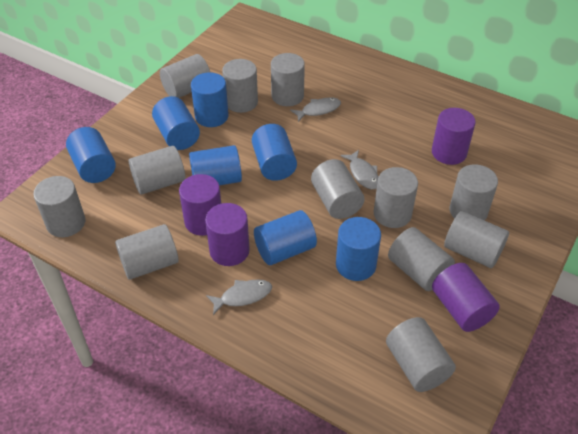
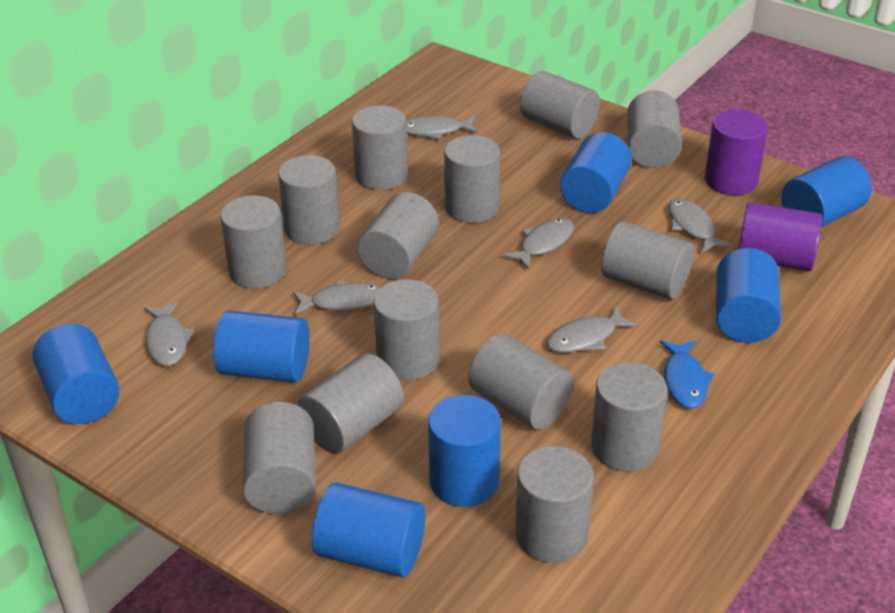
blue fish: 0 -> 1
grey cylinder: 12 -> 14
grey fish: 3 -> 6
purple cylinder: 4 -> 2

